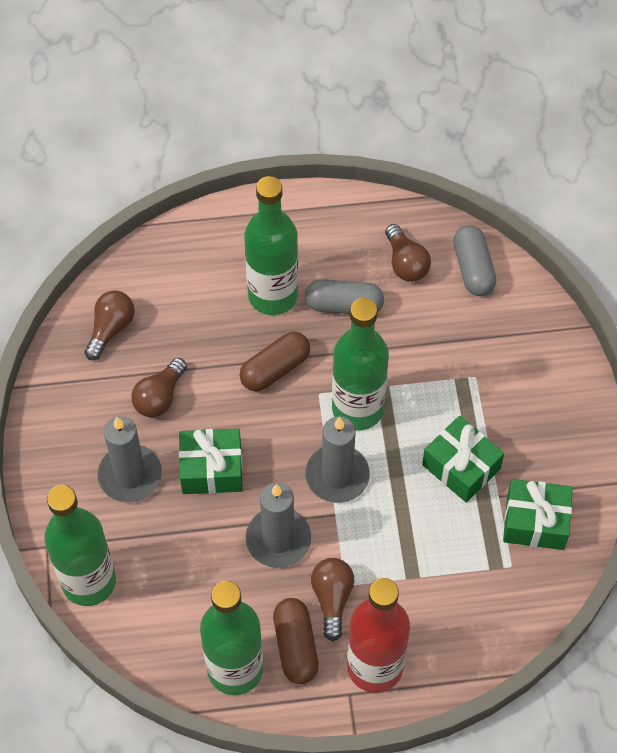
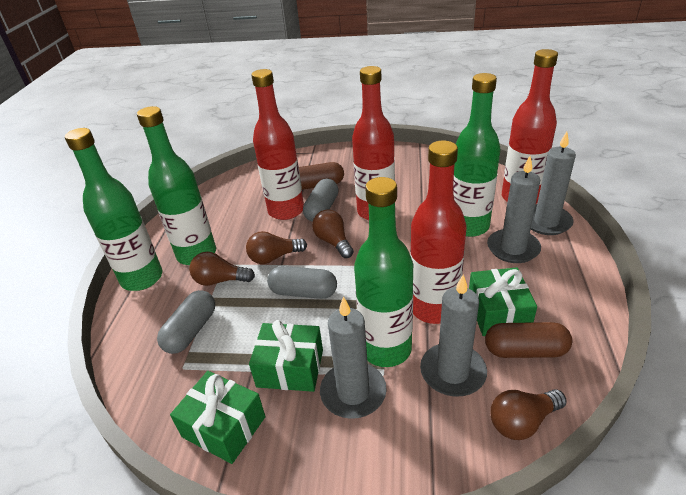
grey candle: 3 -> 4
grey capsule: 2 -> 3
red bottle: 1 -> 4

